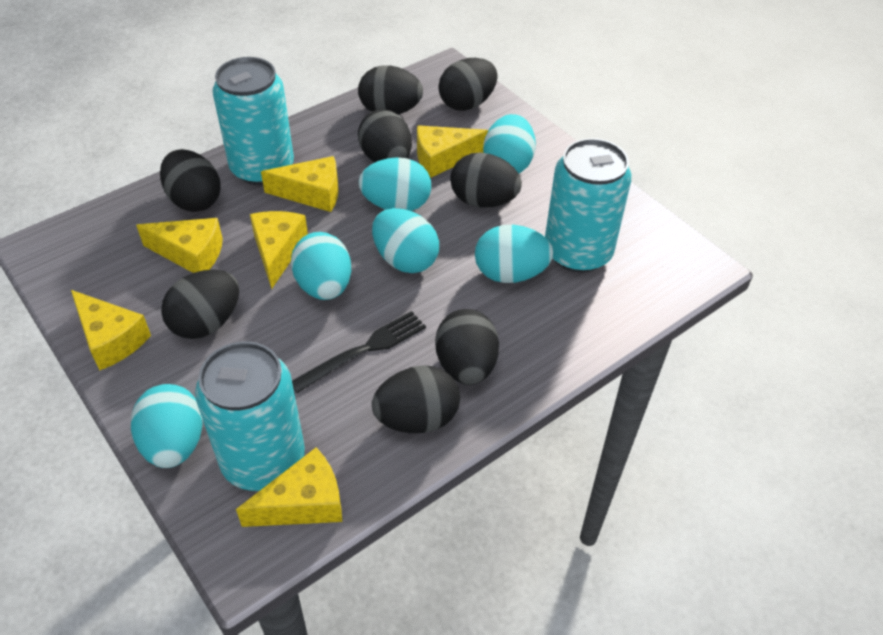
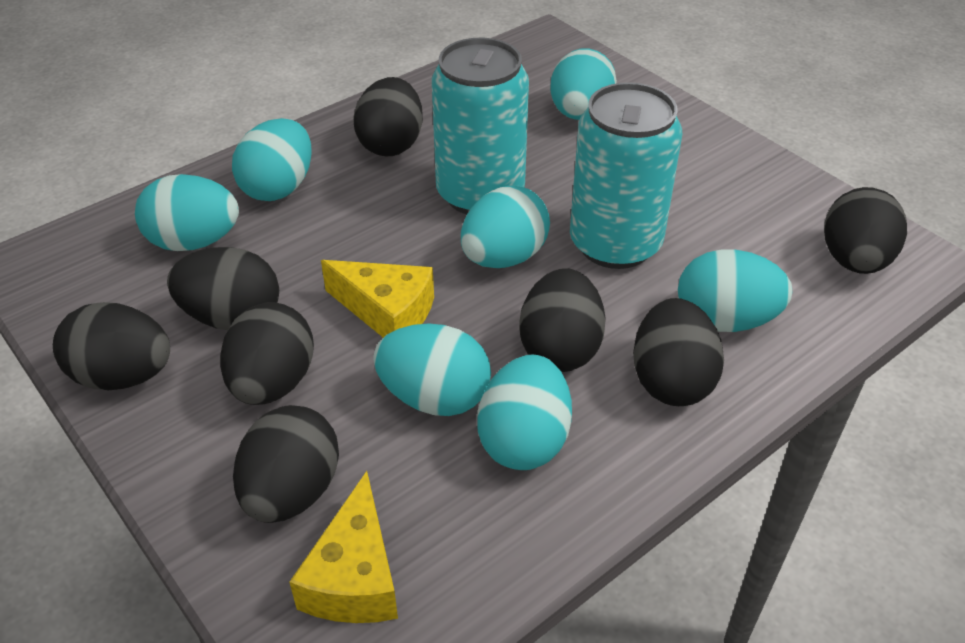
black fork: 1 -> 0
turquoise can: 3 -> 2
turquoise egg: 6 -> 7
yellow cheese: 6 -> 2

